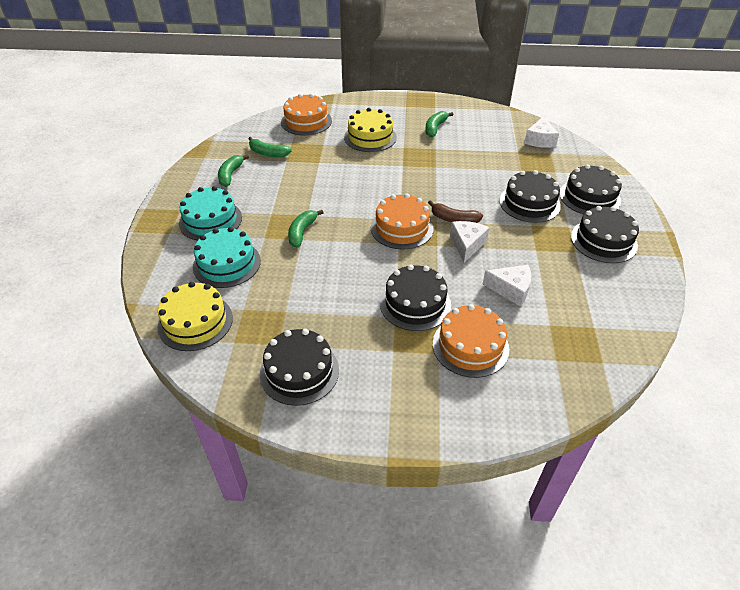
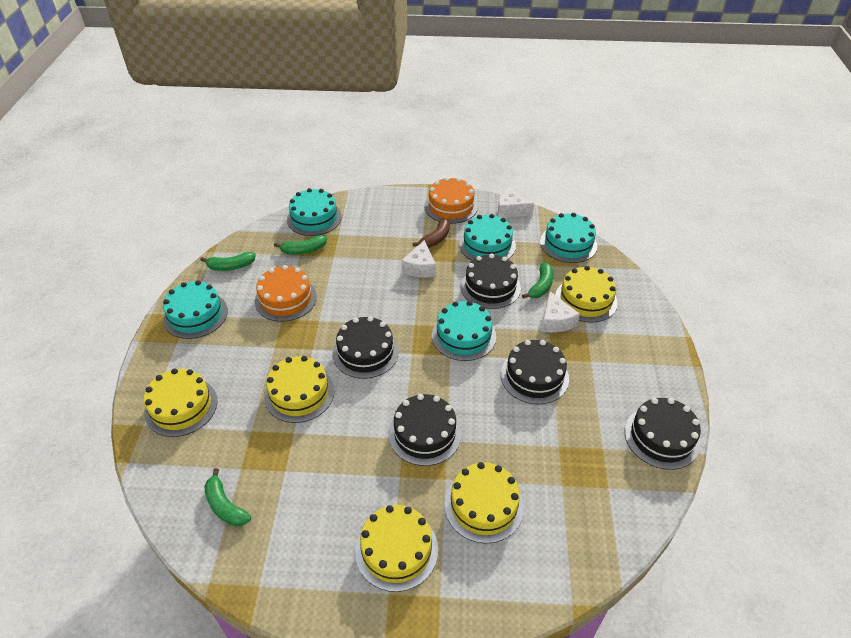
orange cake: 3 -> 2
turquoise cake: 2 -> 5
yellow cake: 2 -> 5

